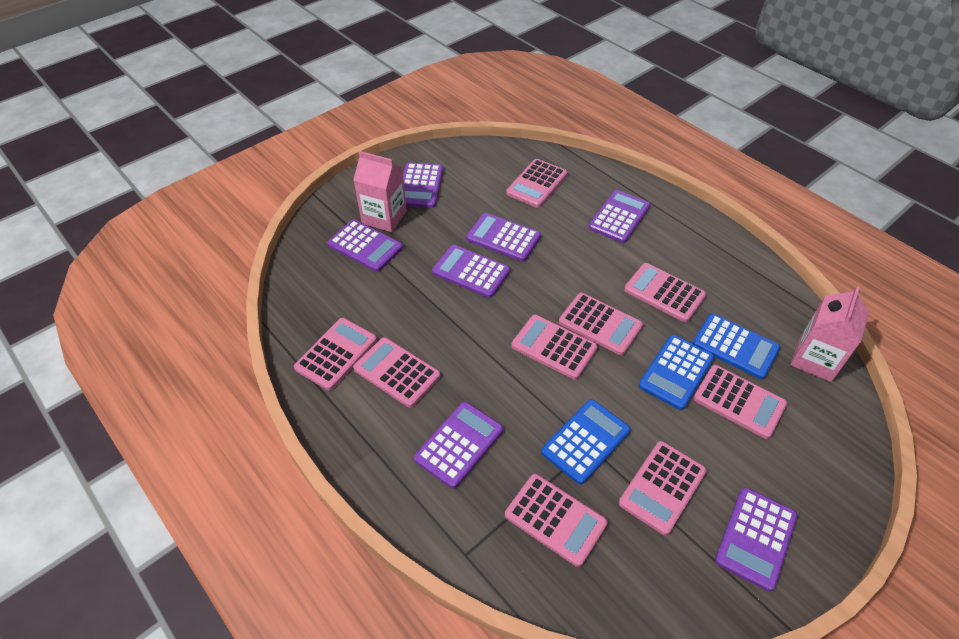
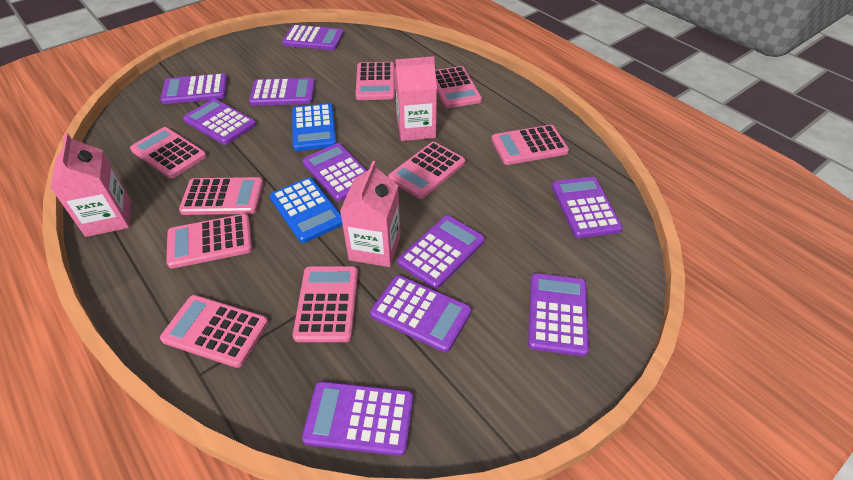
blue calculator: 3 -> 2
pink carton: 2 -> 3
purple calculator: 7 -> 10

